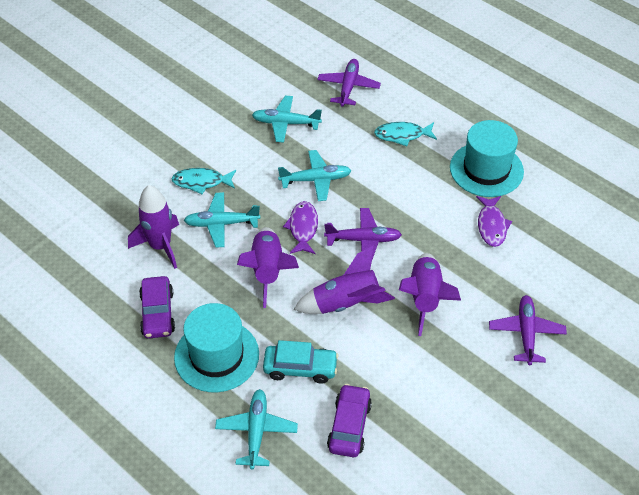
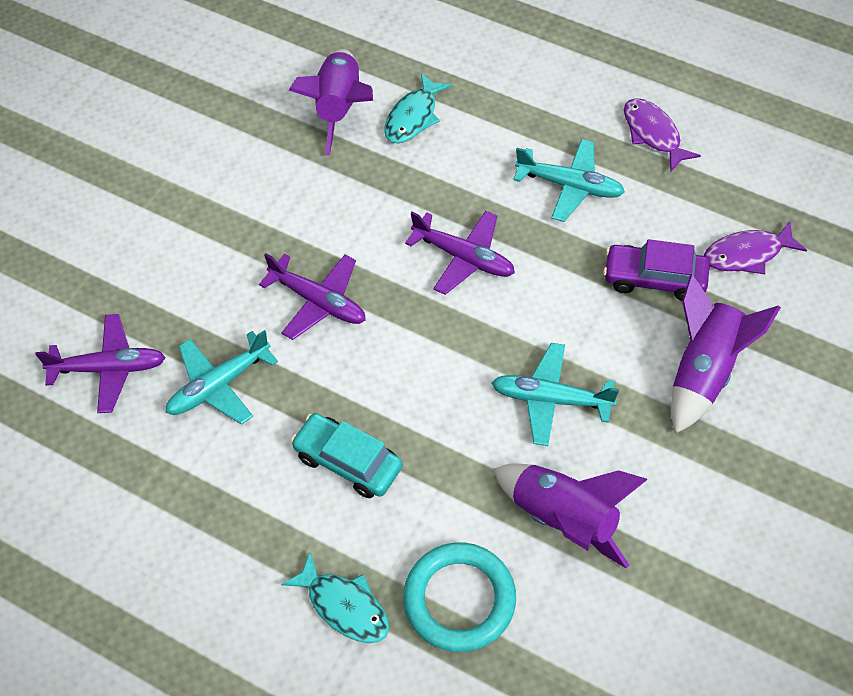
purple car: 2 -> 1
purple rocket: 4 -> 3
turquoise hat: 2 -> 0
turquoise plane: 4 -> 3
turquoise ring: 0 -> 1

